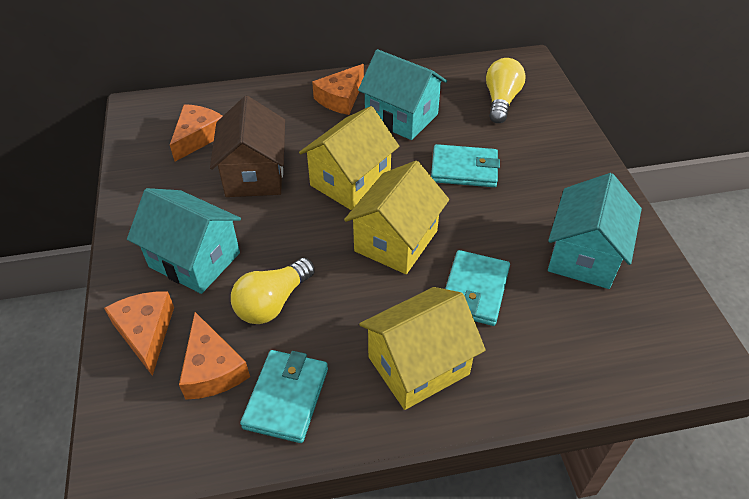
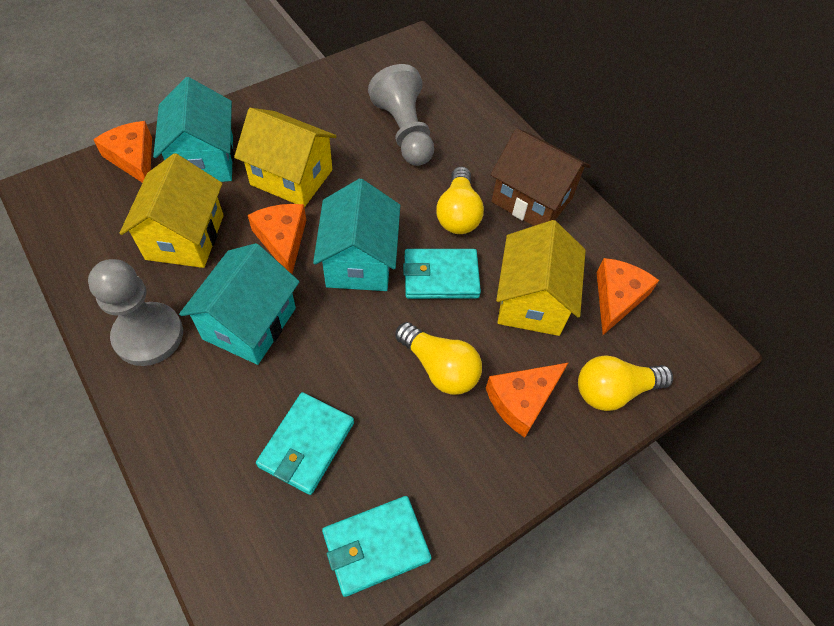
grey pawn: 0 -> 2
yellow light bulb: 2 -> 3

